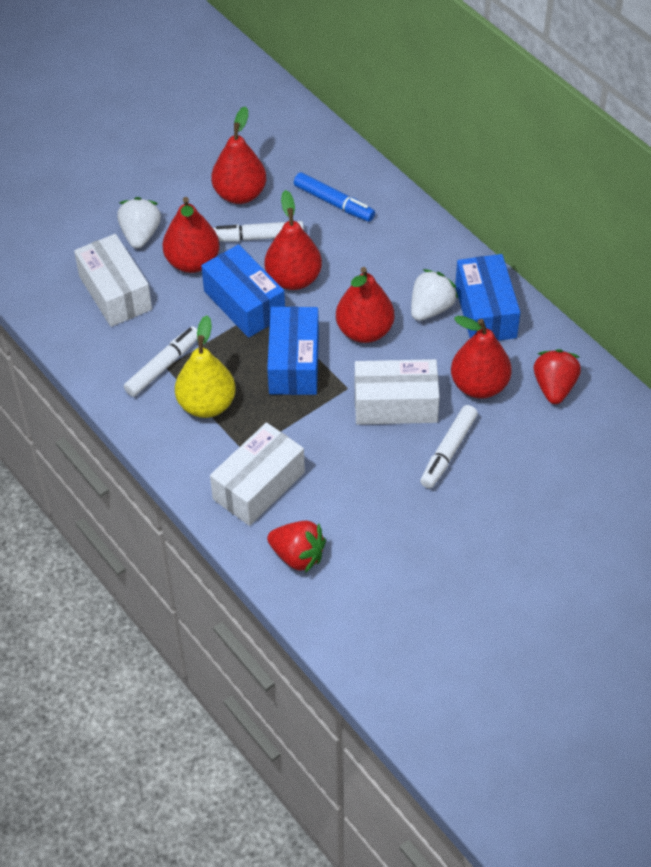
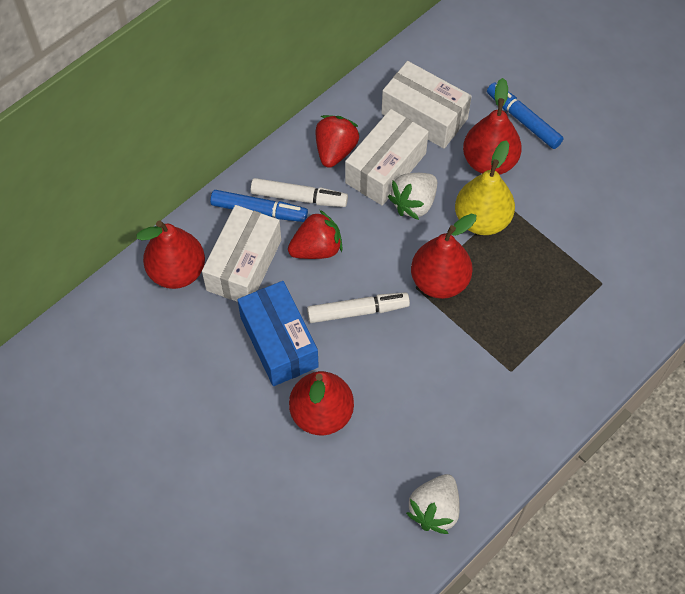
blue box: 3 -> 1
blue marker: 1 -> 2
red pear: 5 -> 4
white marker: 3 -> 2

